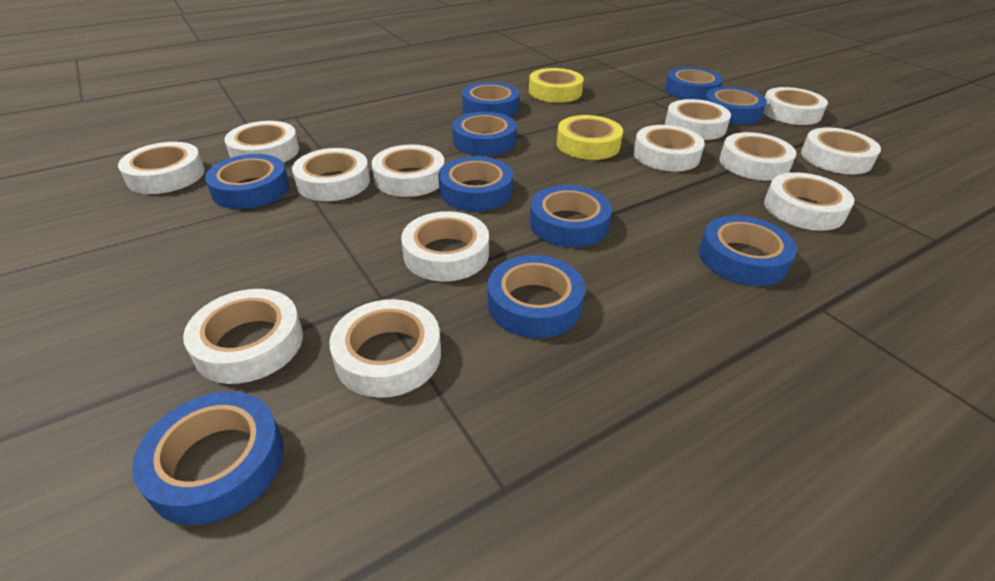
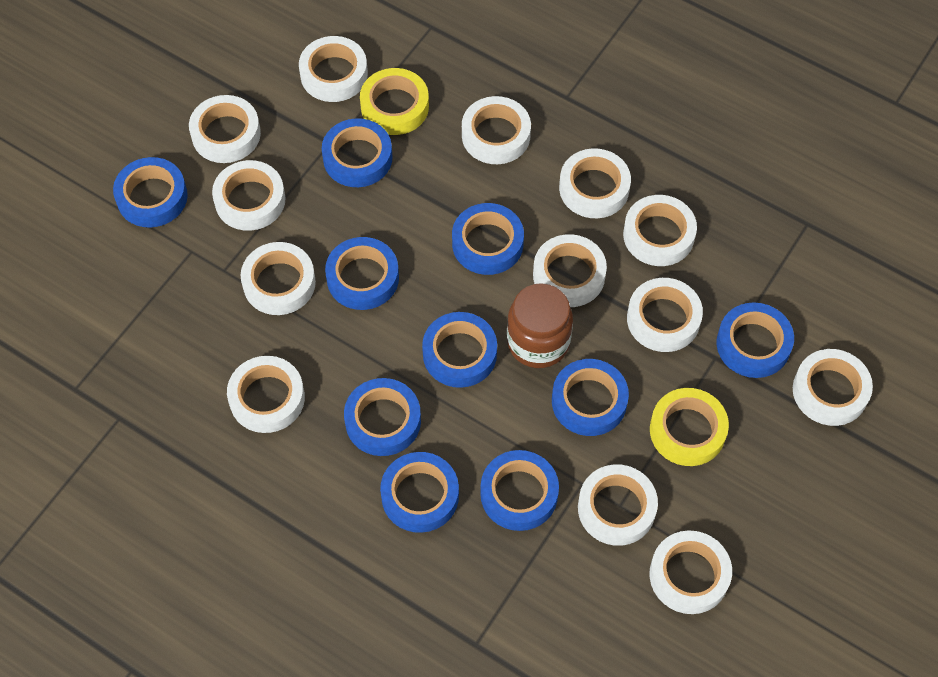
brown jar: 0 -> 1

